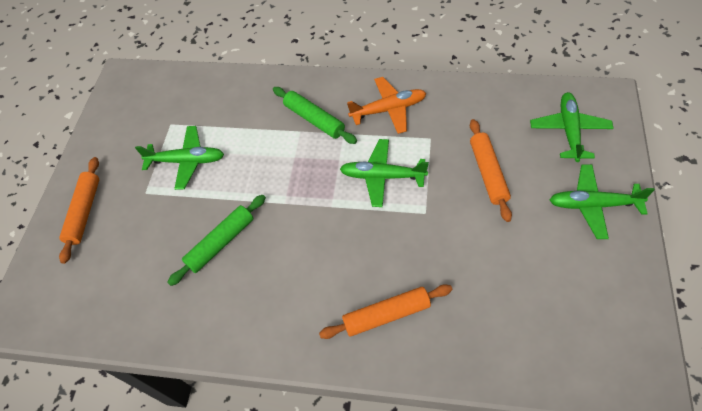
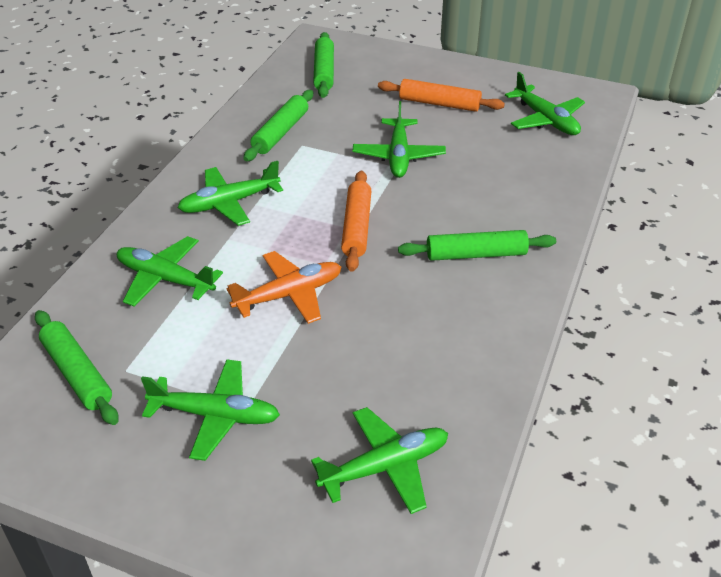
green plane: 4 -> 6
green rolling pin: 2 -> 4
orange rolling pin: 3 -> 2

